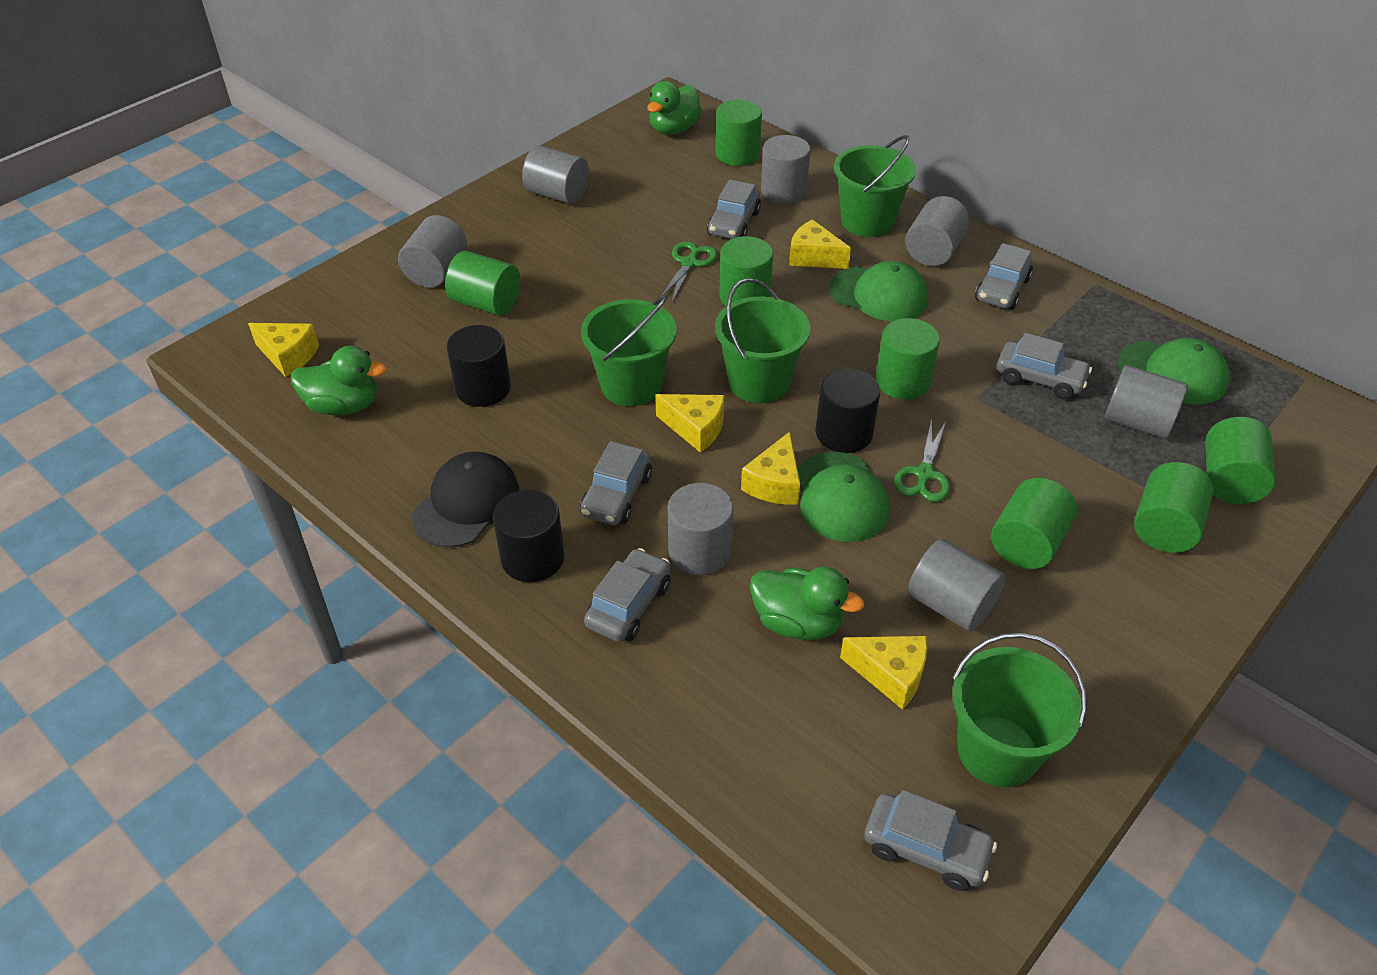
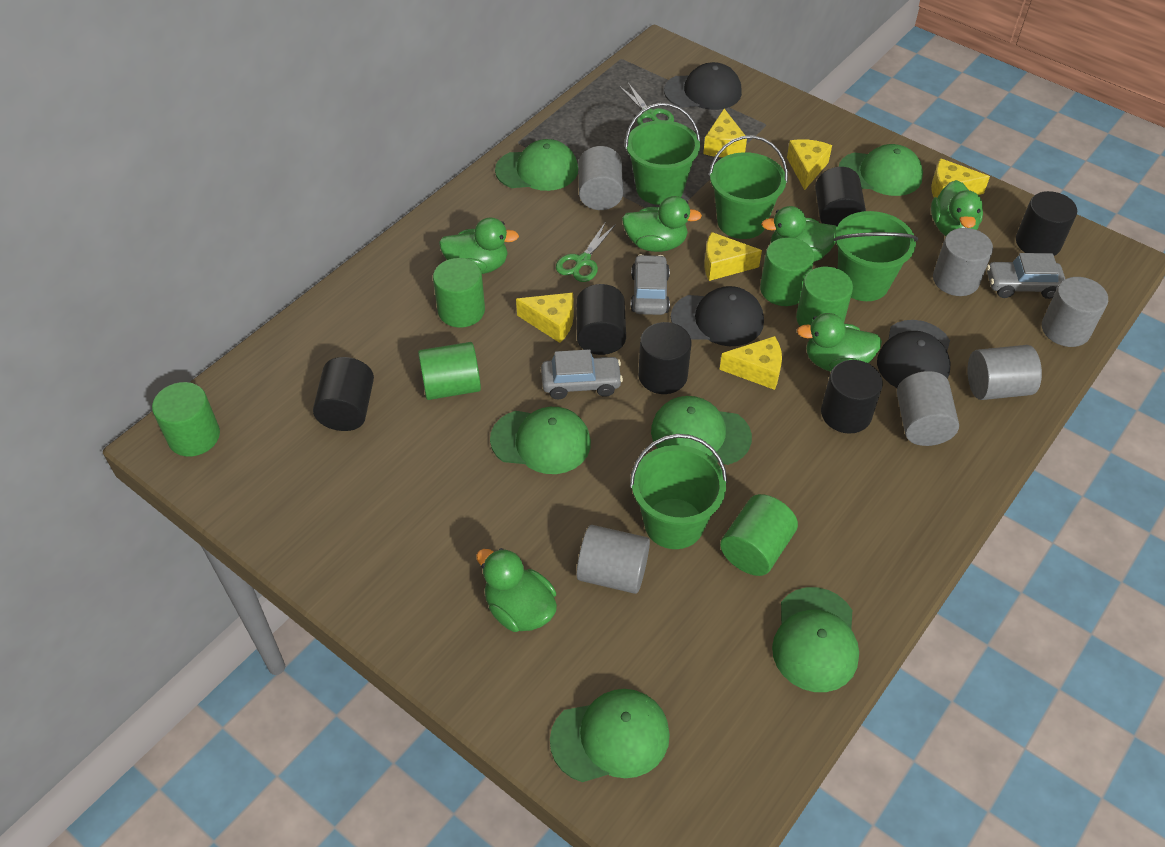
black cap: 1 -> 3
black cylinder: 3 -> 6
green cap: 3 -> 6
green cylinder: 7 -> 6
green duck: 3 -> 6
grey car: 6 -> 3
grey cylinder: 7 -> 6
yellow cheese: 5 -> 6

